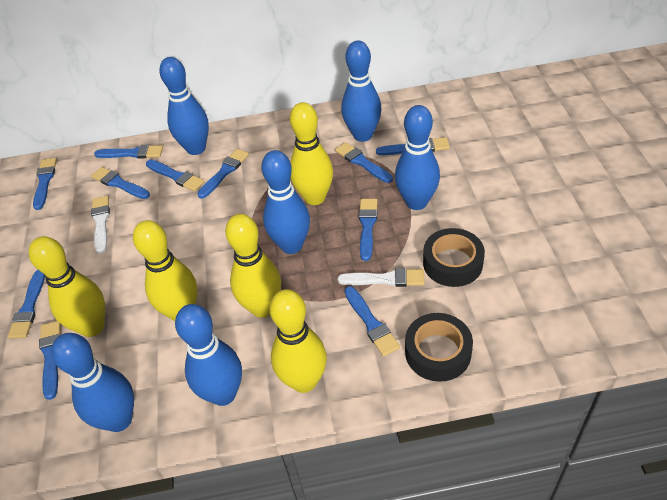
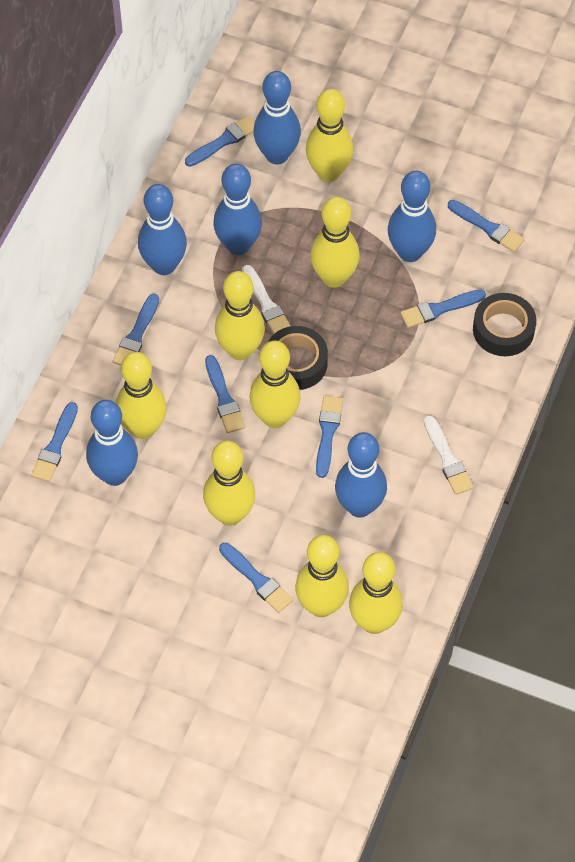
blue brush: 11 -> 8
yellow bowling pin: 5 -> 8

